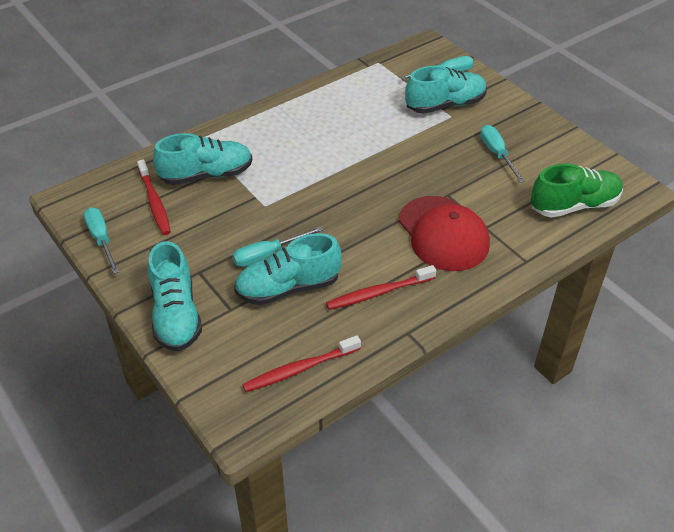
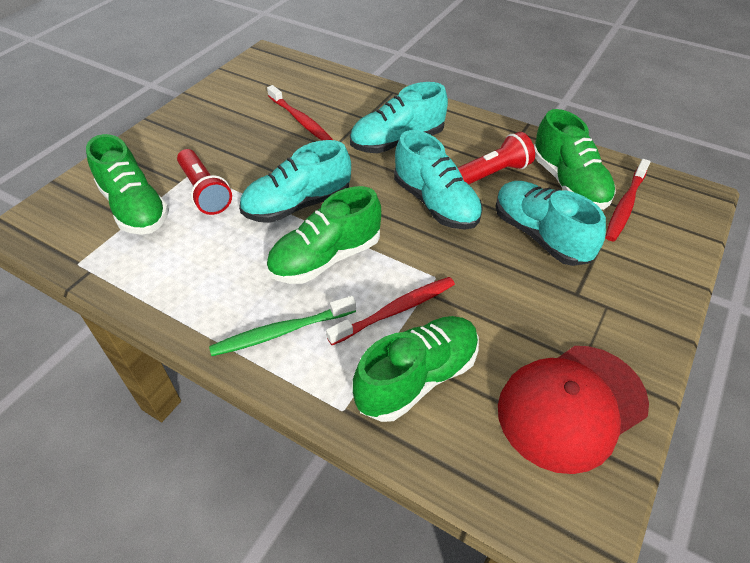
green shoe: 1 -> 4
green toothbrush: 0 -> 1
red flashlight: 0 -> 2
turquoise screwdriver: 4 -> 0

